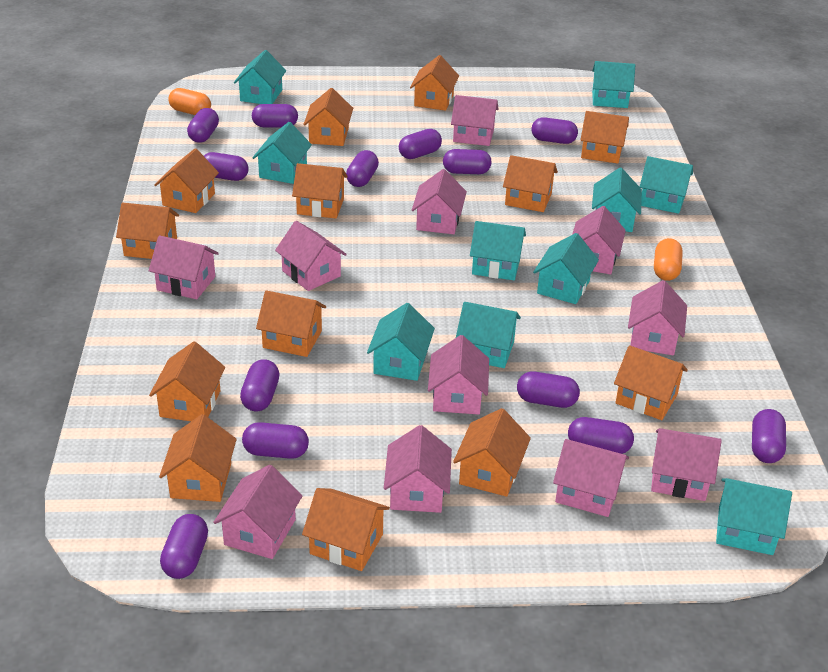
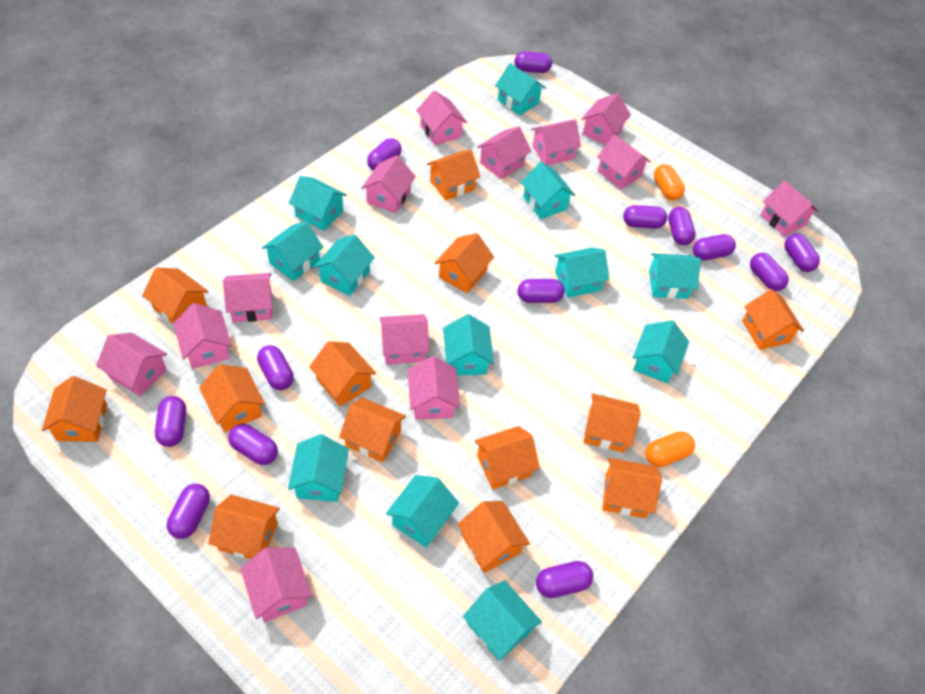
pink house: 11 -> 13
turquoise house: 10 -> 12

